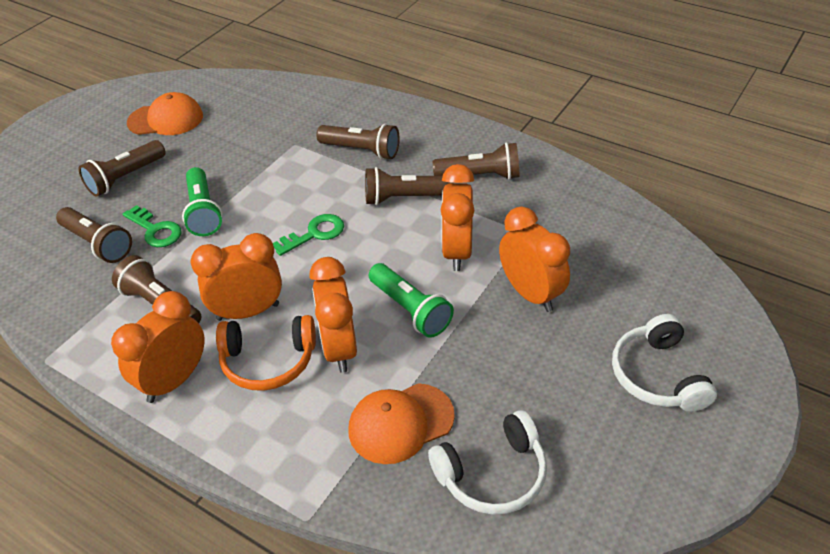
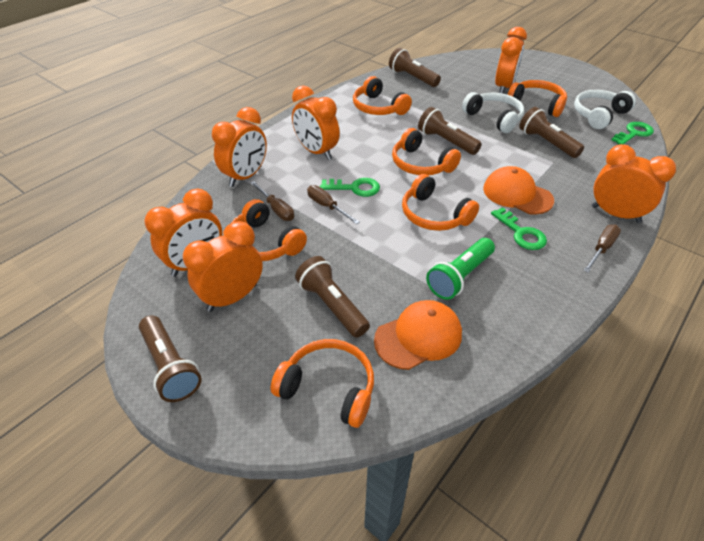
brown flashlight: 6 -> 5
brown screwdriver: 0 -> 3
green flashlight: 2 -> 1
green key: 2 -> 3
orange clock: 5 -> 6
orange headphones: 1 -> 6

